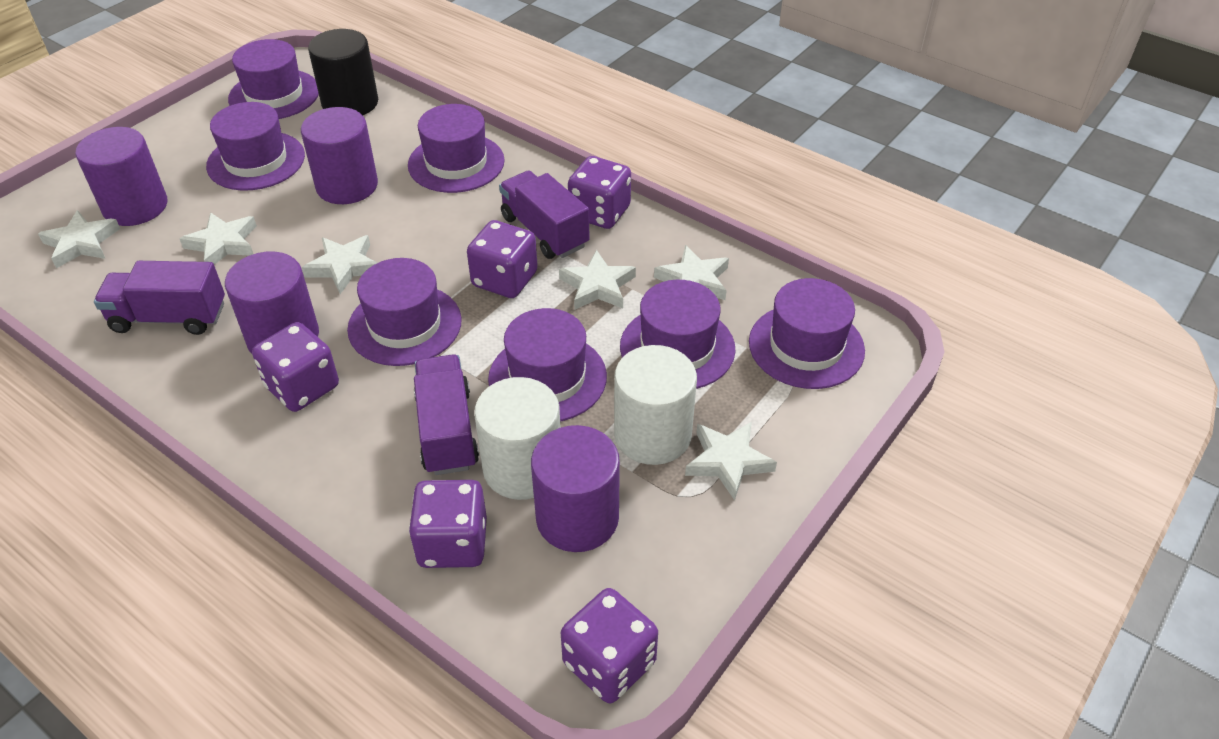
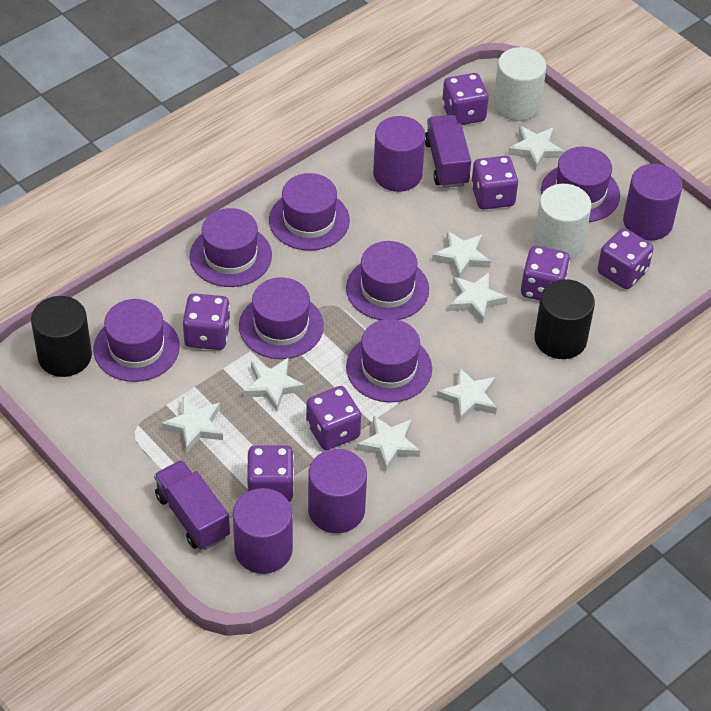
black cylinder: 1 -> 2
purple dice: 5 -> 7
purple truck: 3 -> 2
white star: 6 -> 7

